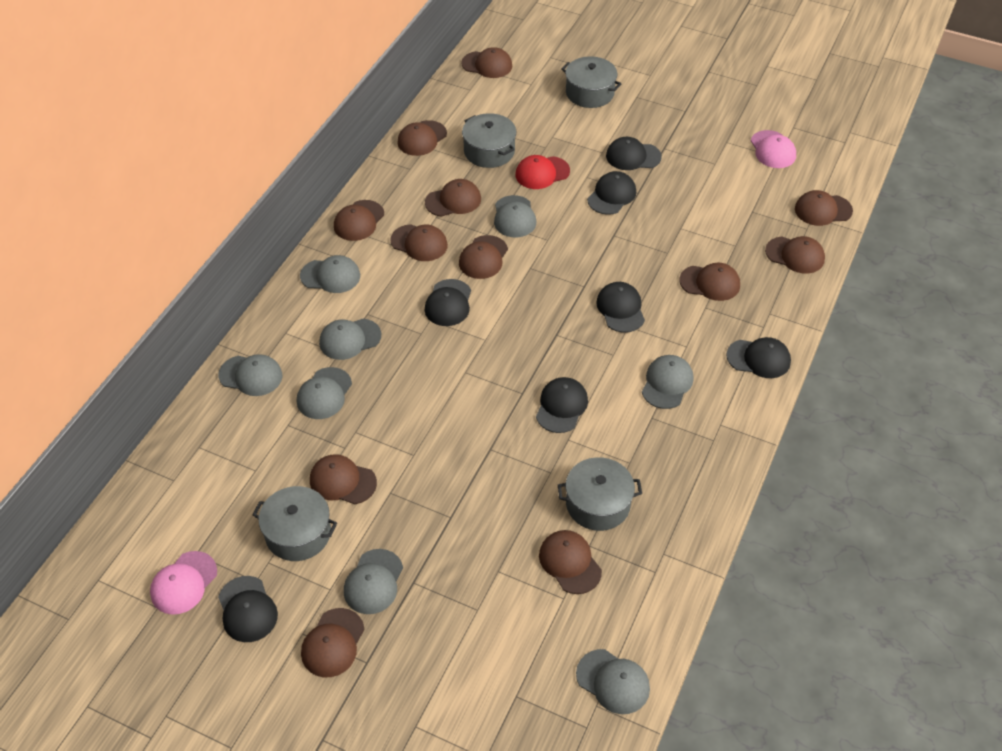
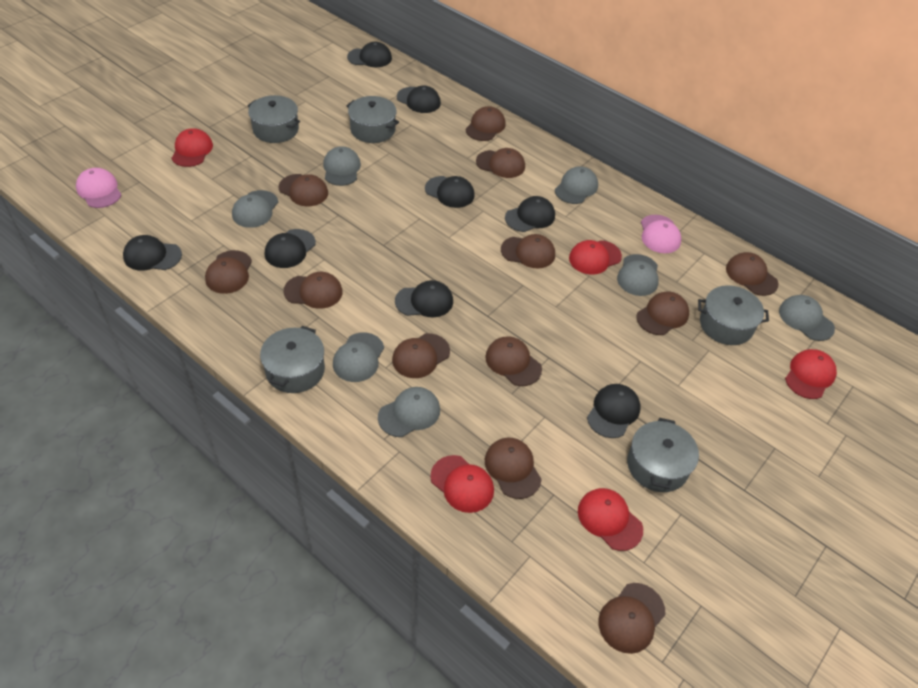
black cap: 7 -> 8
grey cap: 8 -> 7
grey pot: 4 -> 5
red cap: 1 -> 5

